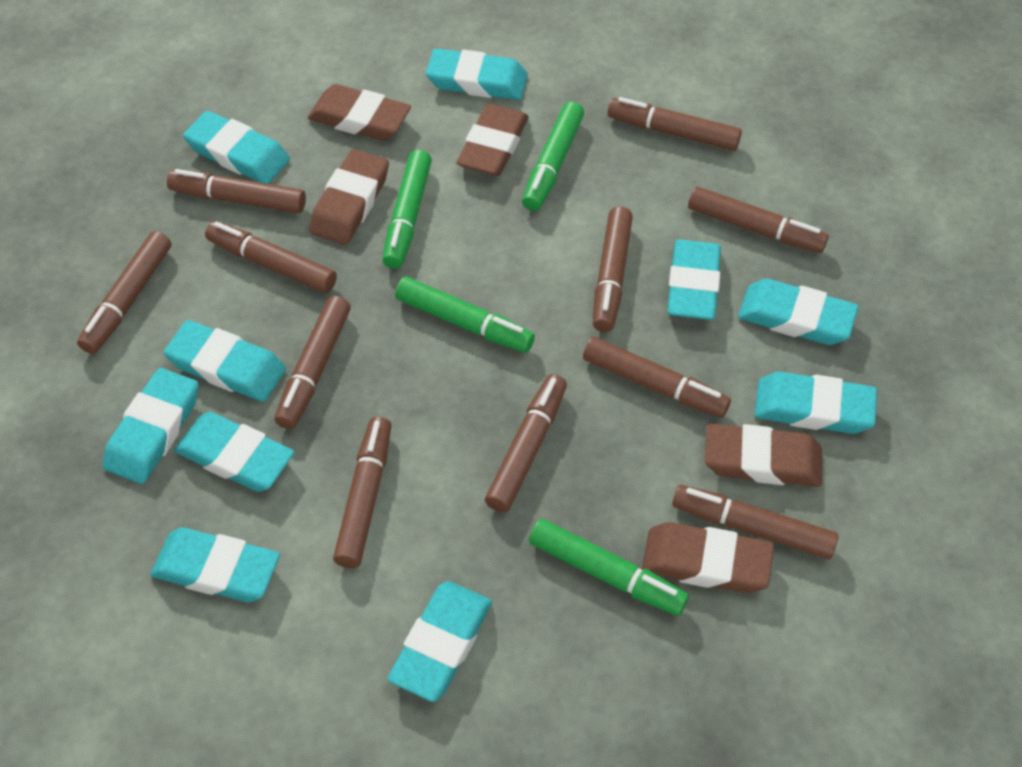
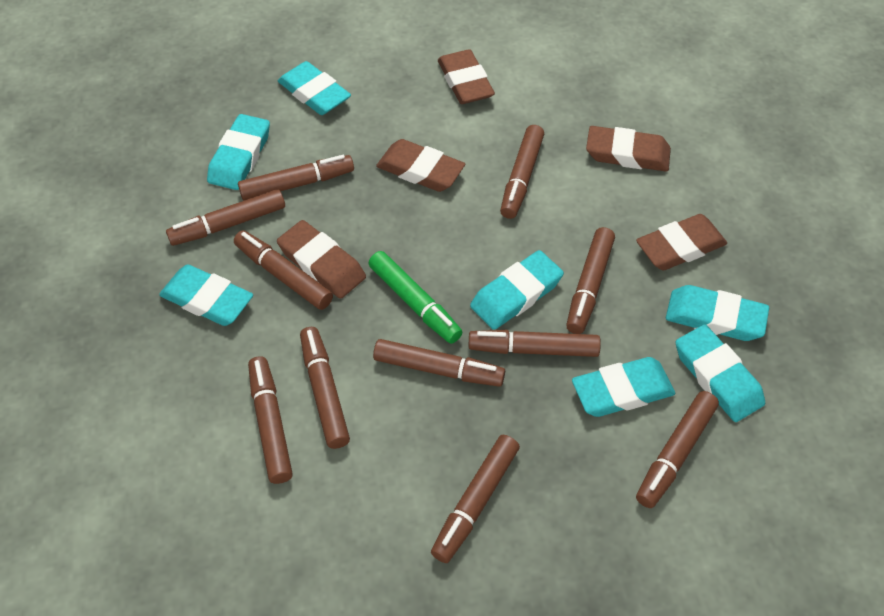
green marker: 4 -> 1
turquoise eraser: 10 -> 7

